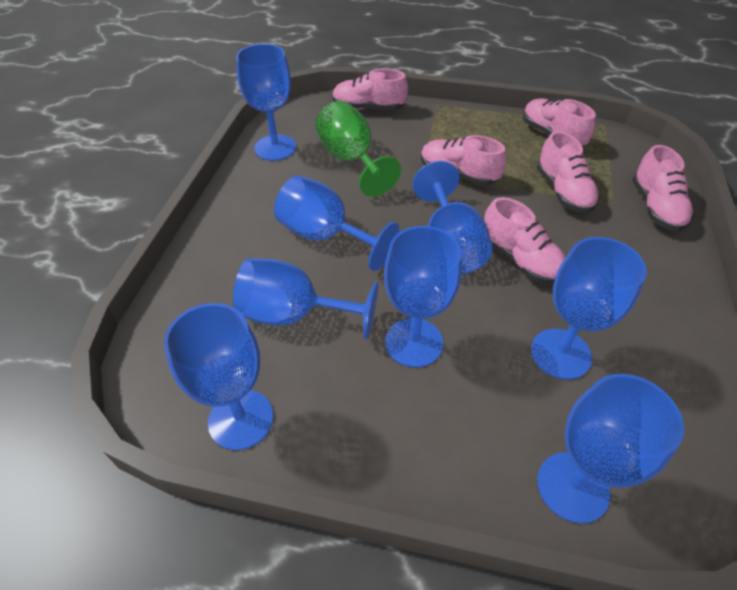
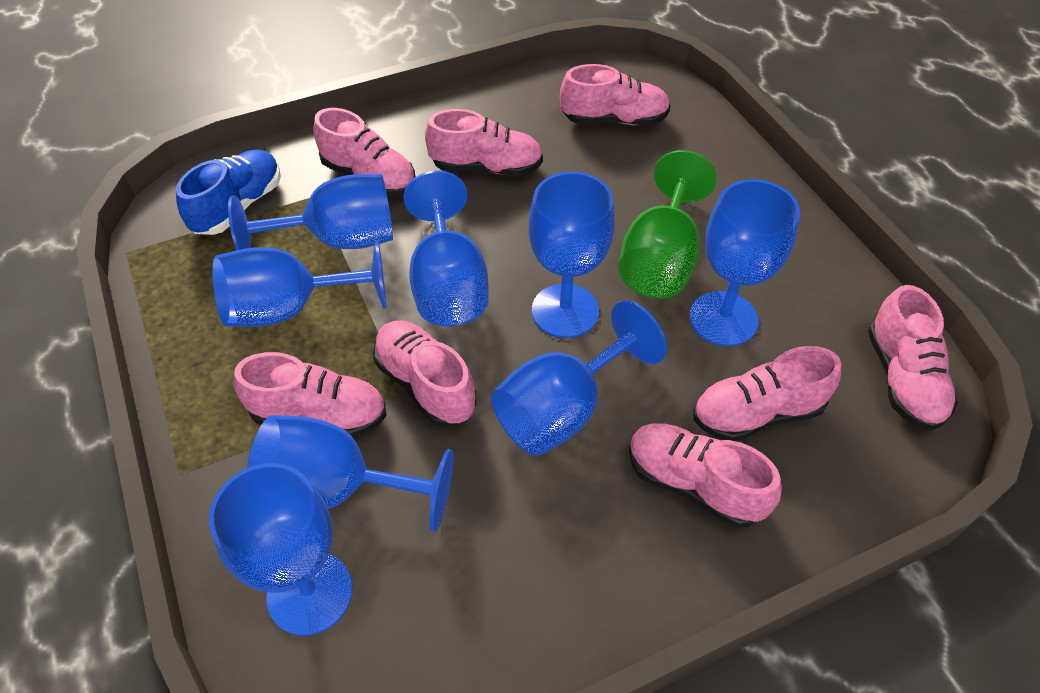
blue shoe: 0 -> 1
pink shoe: 6 -> 8

